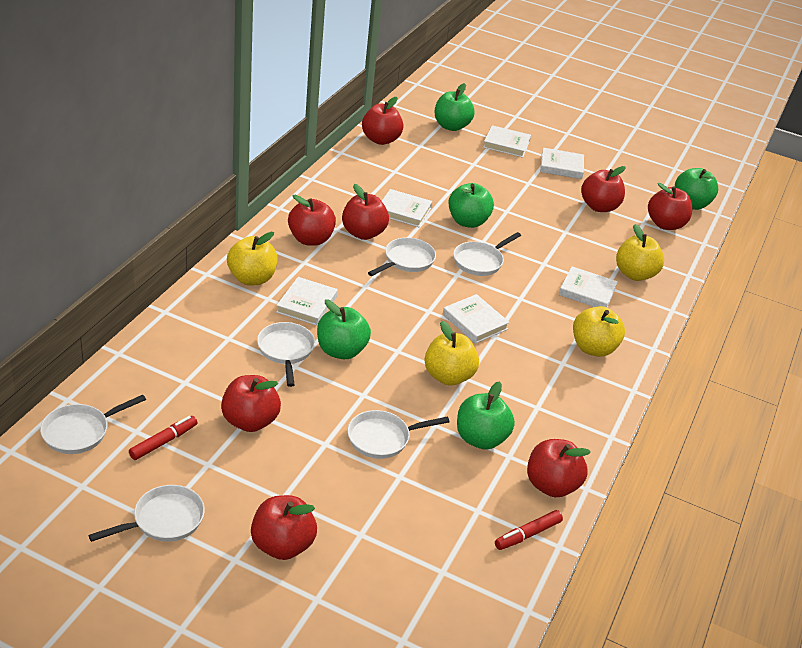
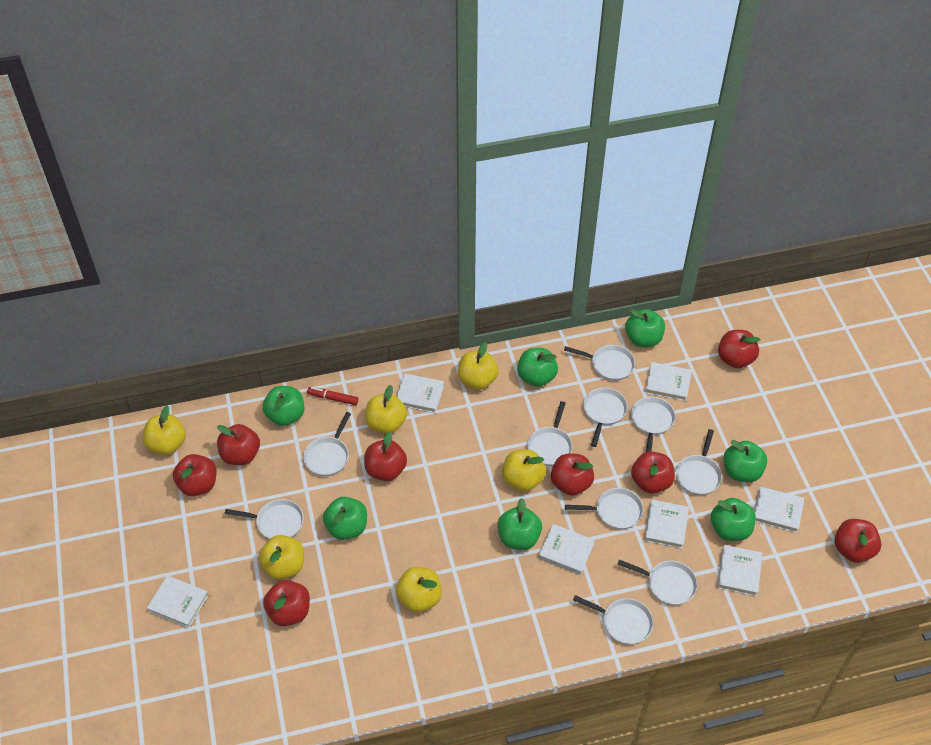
green apple: 5 -> 7
red marker: 2 -> 1
white book: 6 -> 7
white pan: 6 -> 10
yellow apple: 4 -> 6

